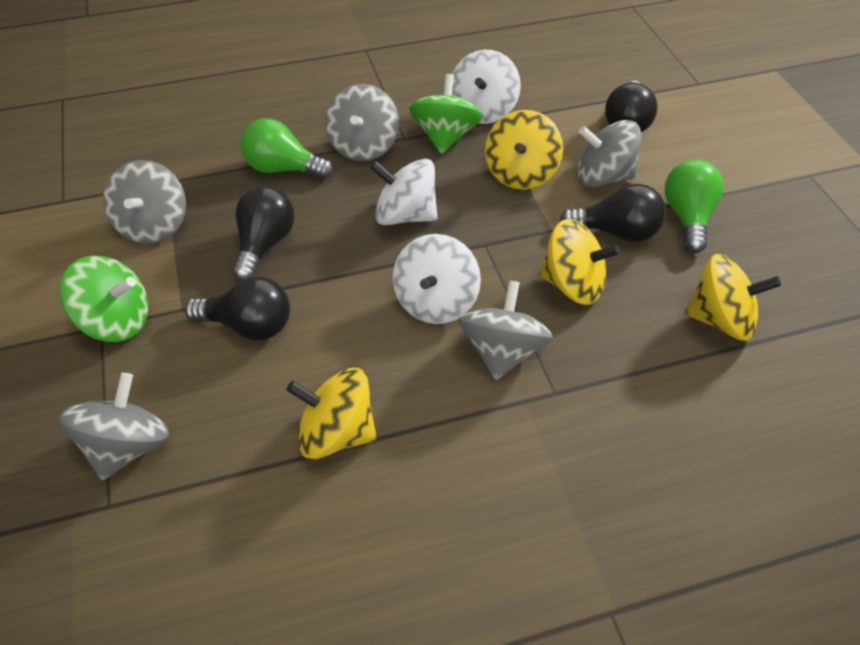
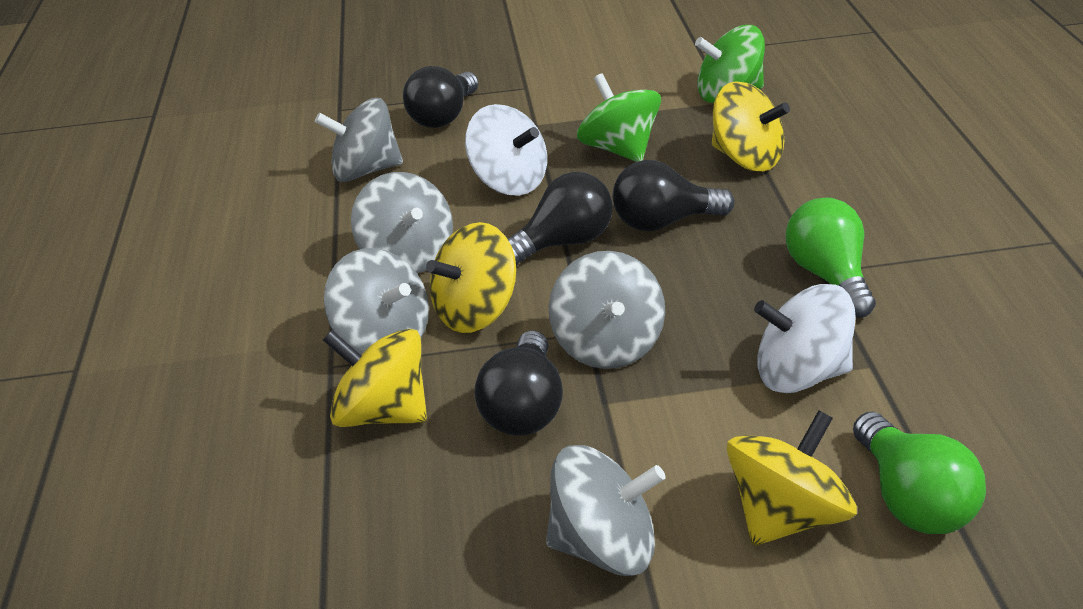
white spinning top: 3 -> 2

